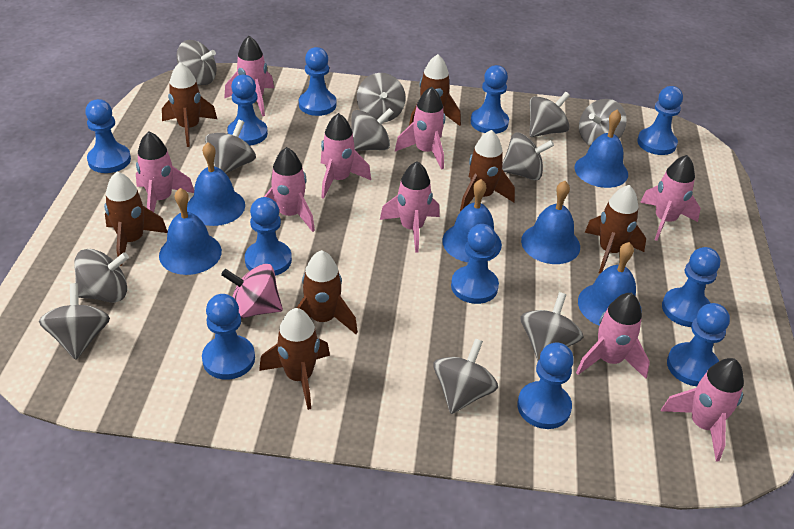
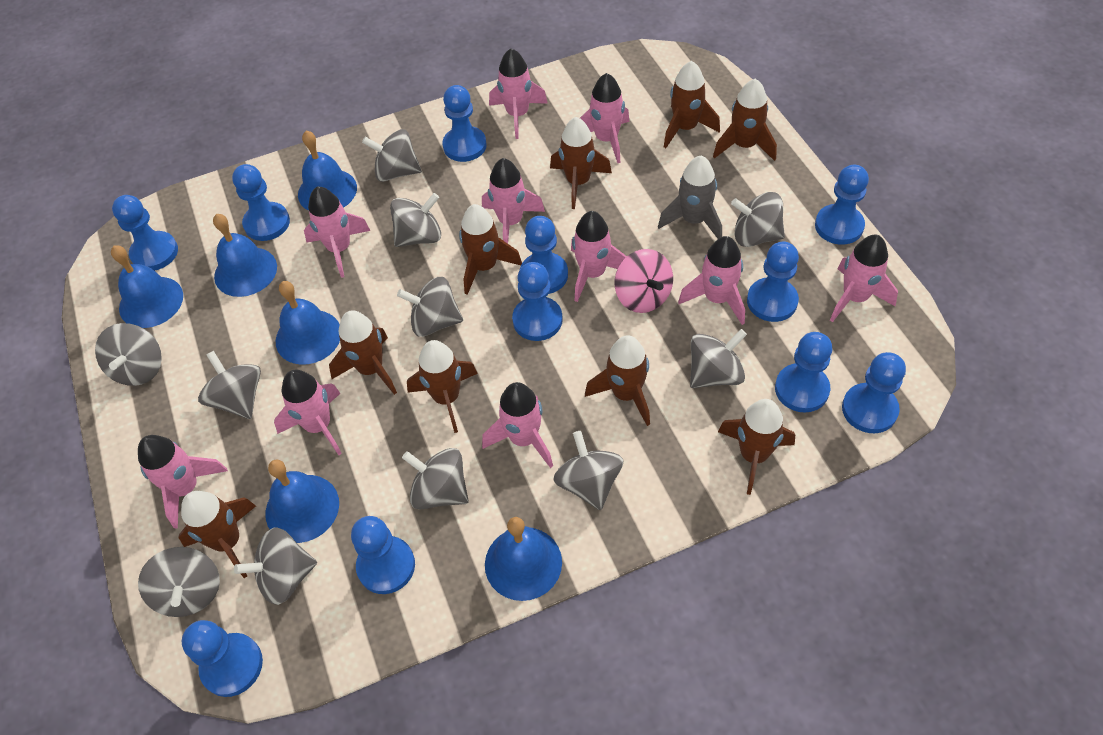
brown rocket: 7 -> 9
grey rocket: 0 -> 1
pink rocket: 9 -> 10

